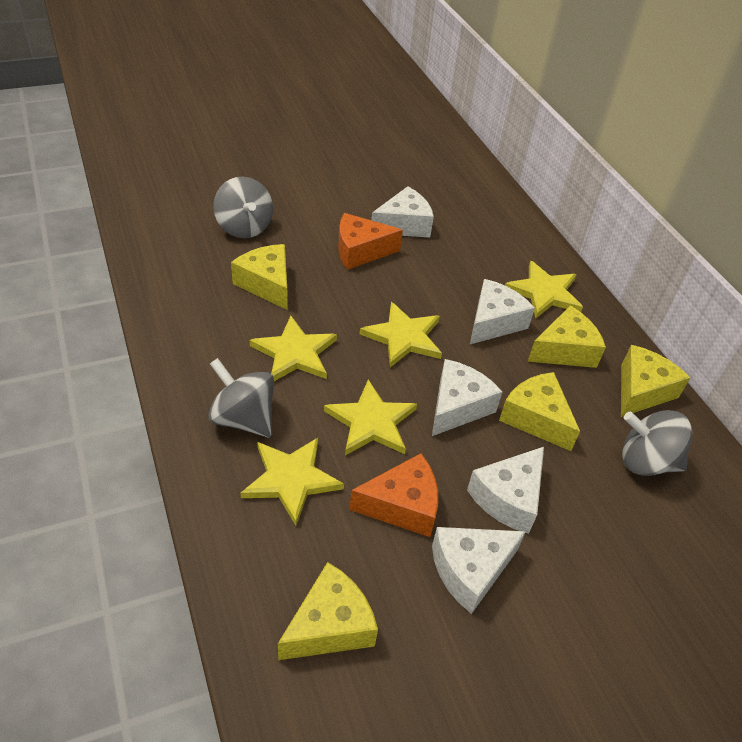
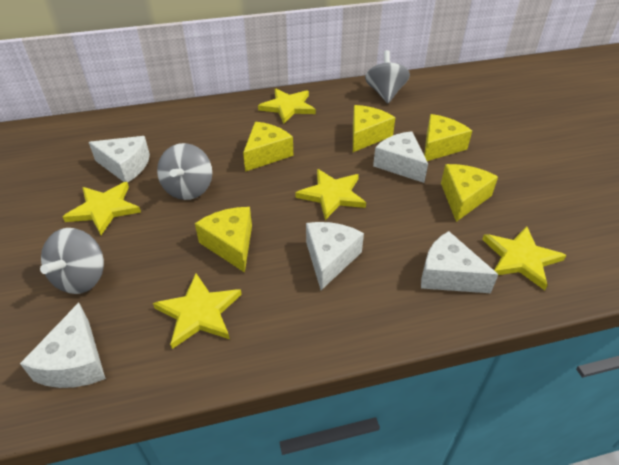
orange cheese: 2 -> 0

